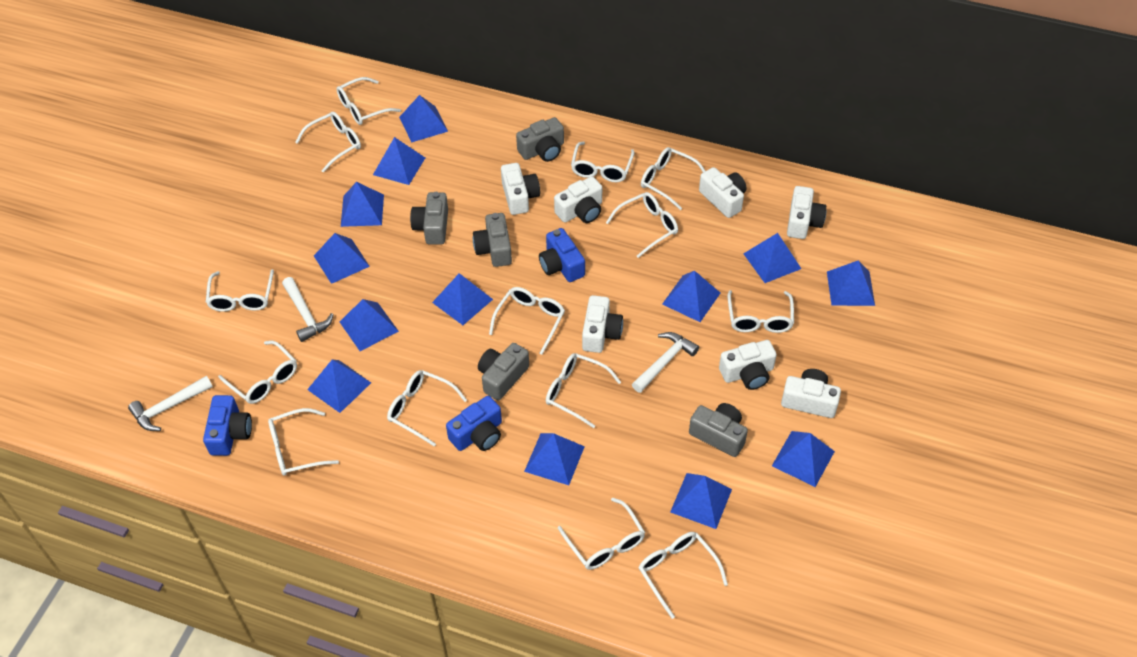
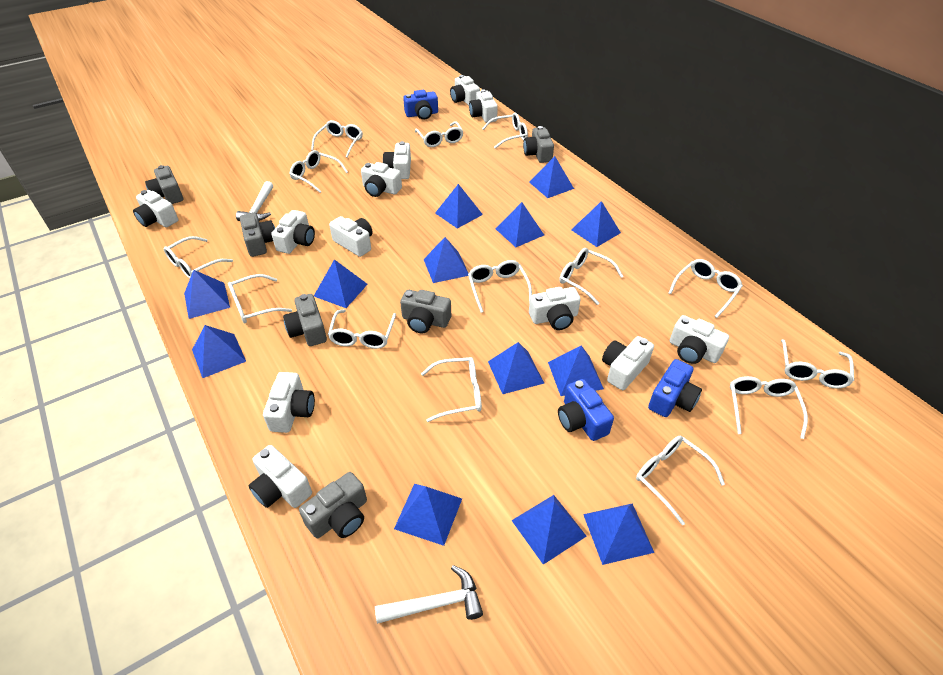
grey camera: 5 -> 6
white camera: 7 -> 12
white hammer: 3 -> 2

